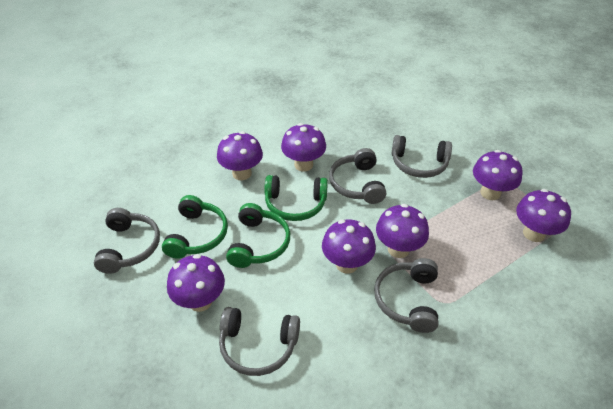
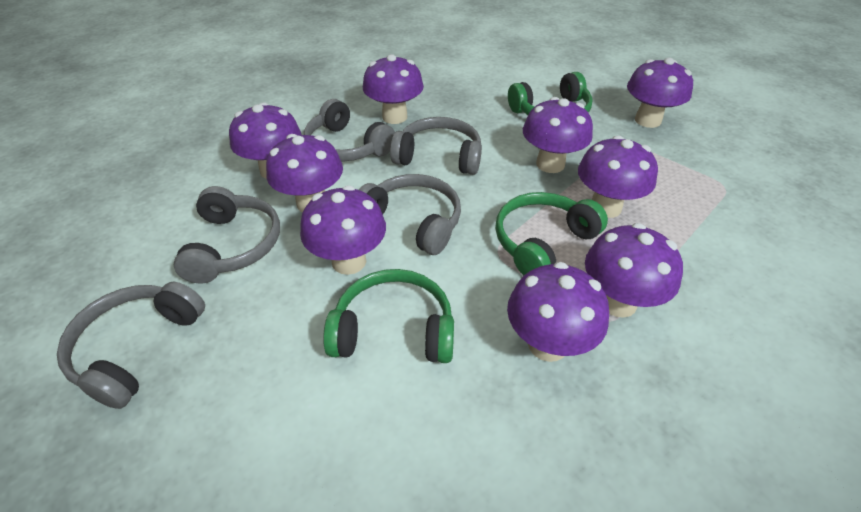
purple mushroom: 7 -> 9

